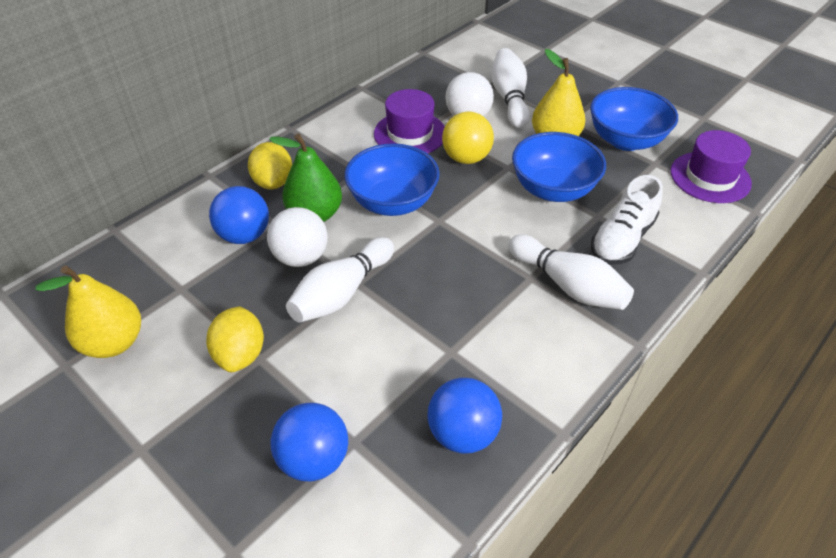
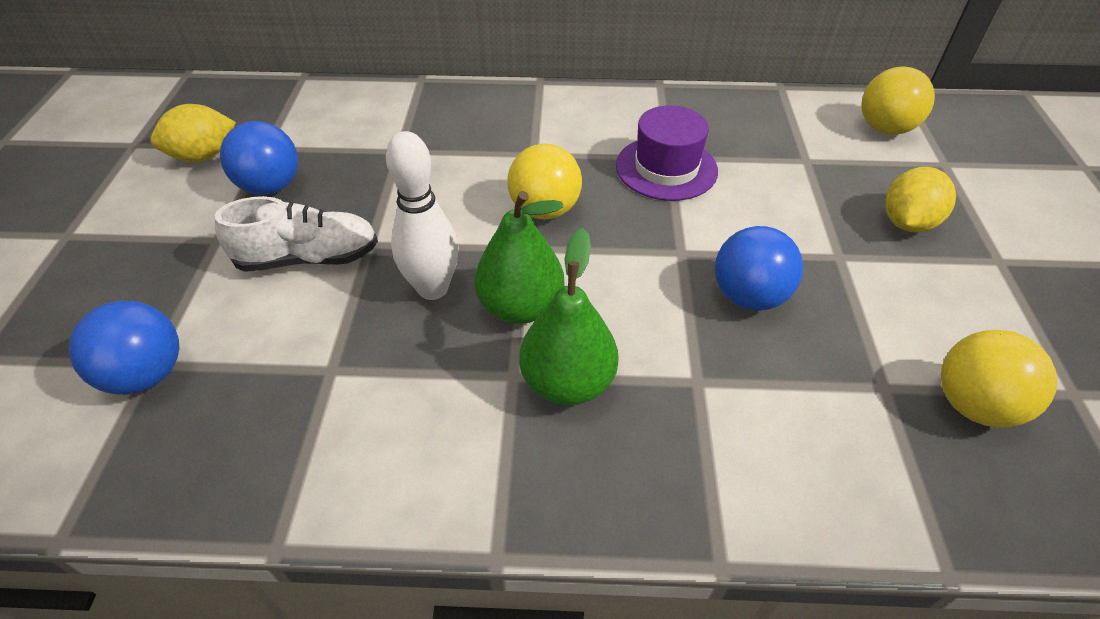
blue bowl: 3 -> 0
green pear: 1 -> 2
purple hat: 2 -> 1
white ball: 2 -> 0
white bowling pin: 3 -> 1
yellow ball: 1 -> 3
yellow pear: 2 -> 0

